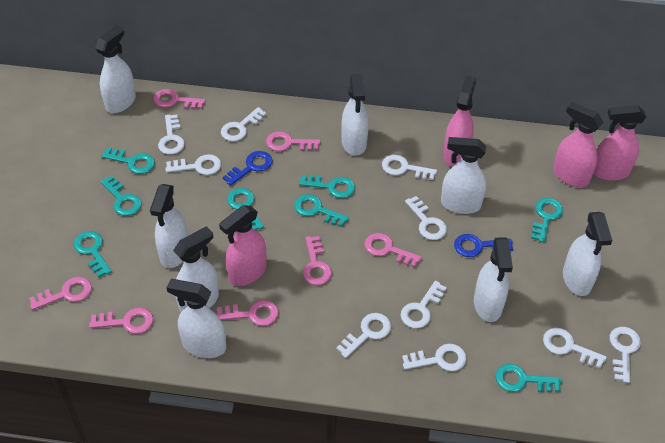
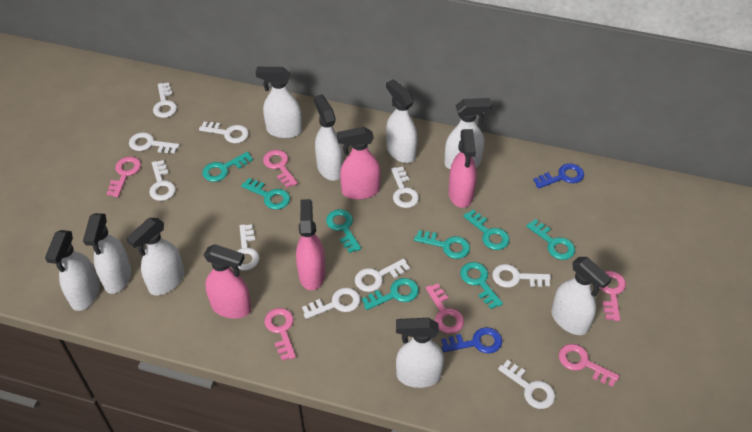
pink key: 7 -> 6
white spray bottle: 8 -> 9

